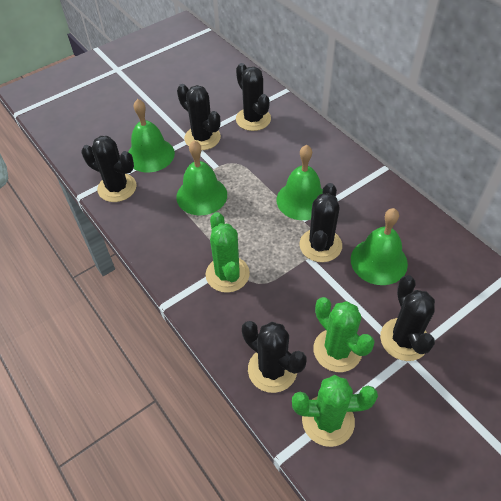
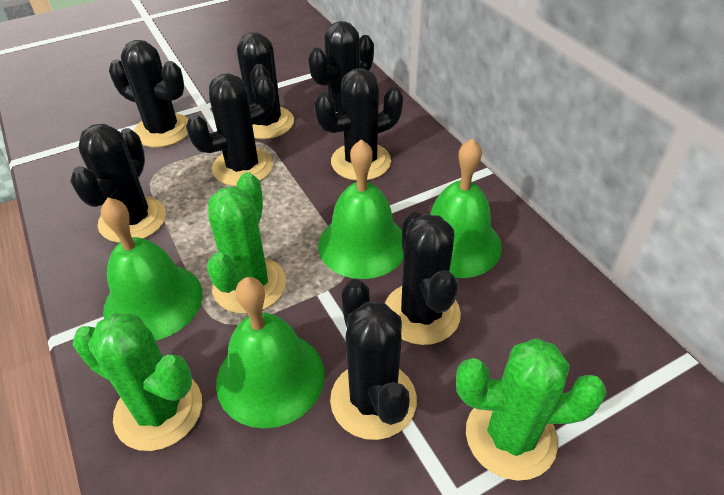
black cactus: 6 -> 8

